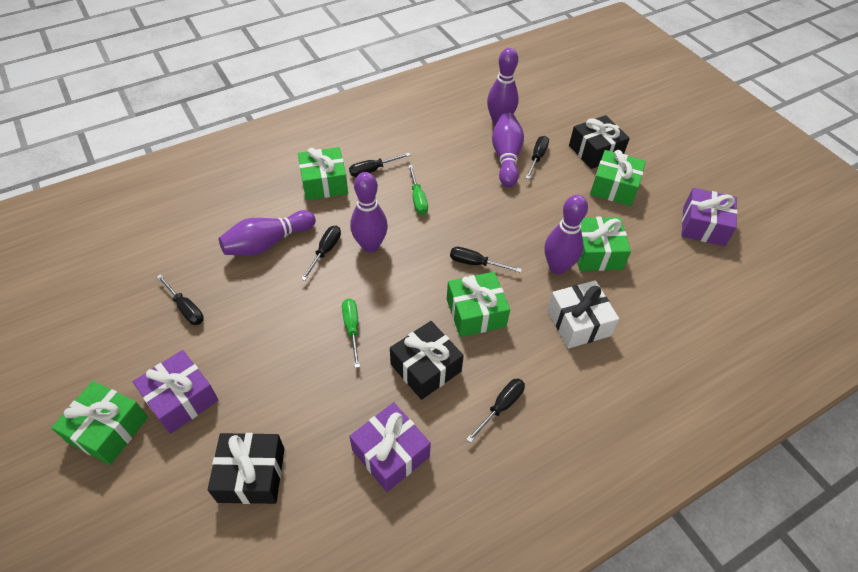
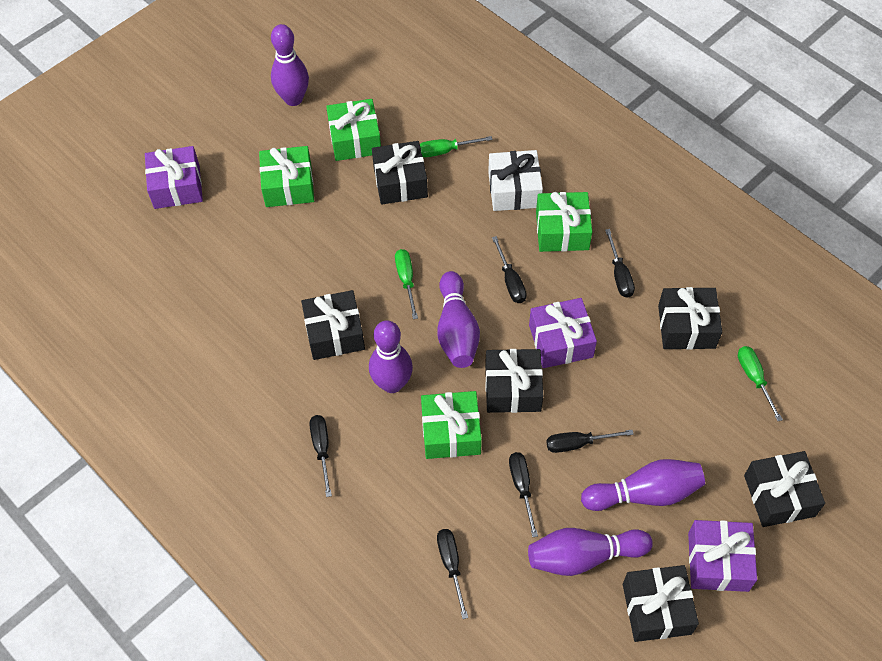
black gift: 3 -> 6
green gift: 5 -> 4
green screwdriver: 2 -> 3

